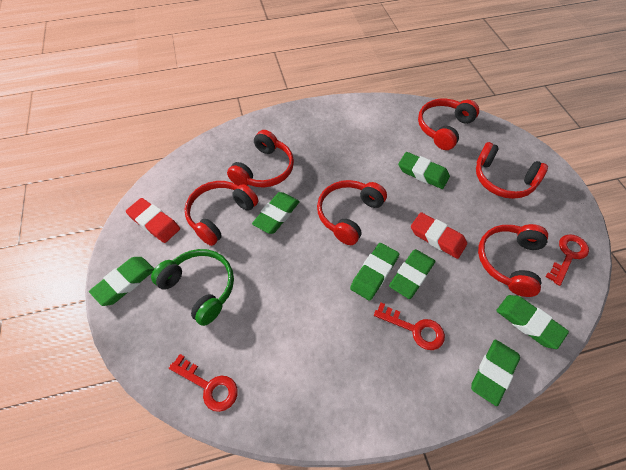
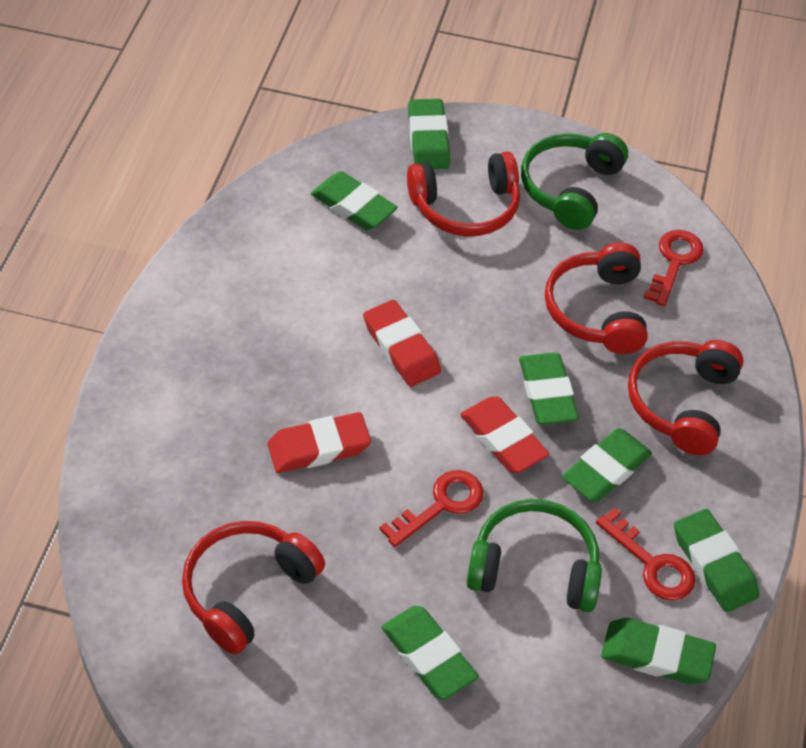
green headphones: 1 -> 2
red eraser: 2 -> 3
red headphones: 6 -> 4

